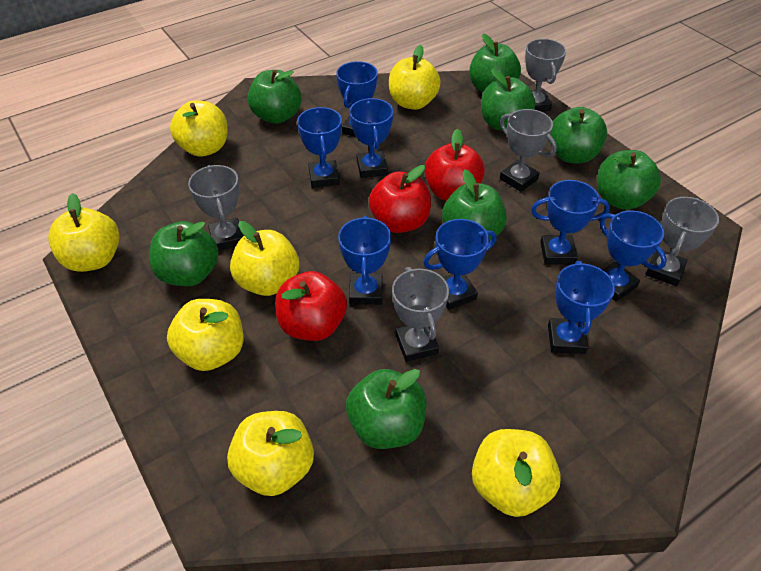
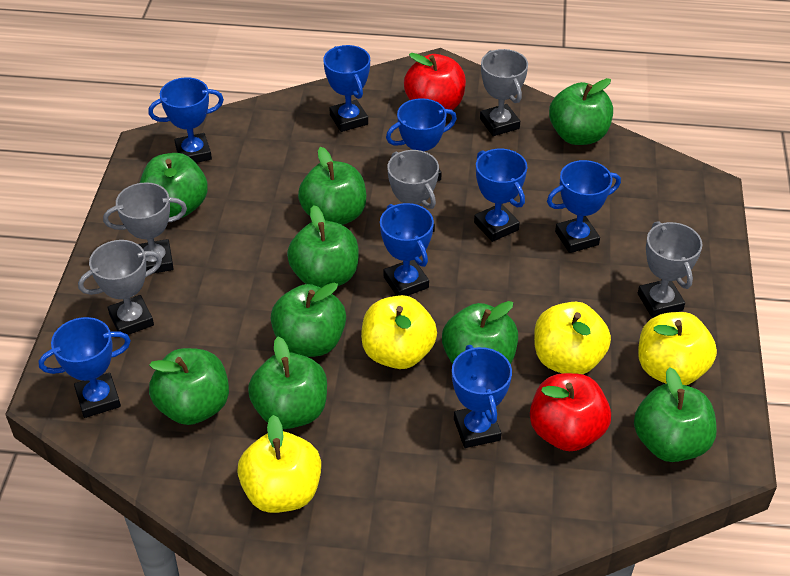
green apple: 8 -> 9
red apple: 3 -> 2
yellow apple: 7 -> 4

